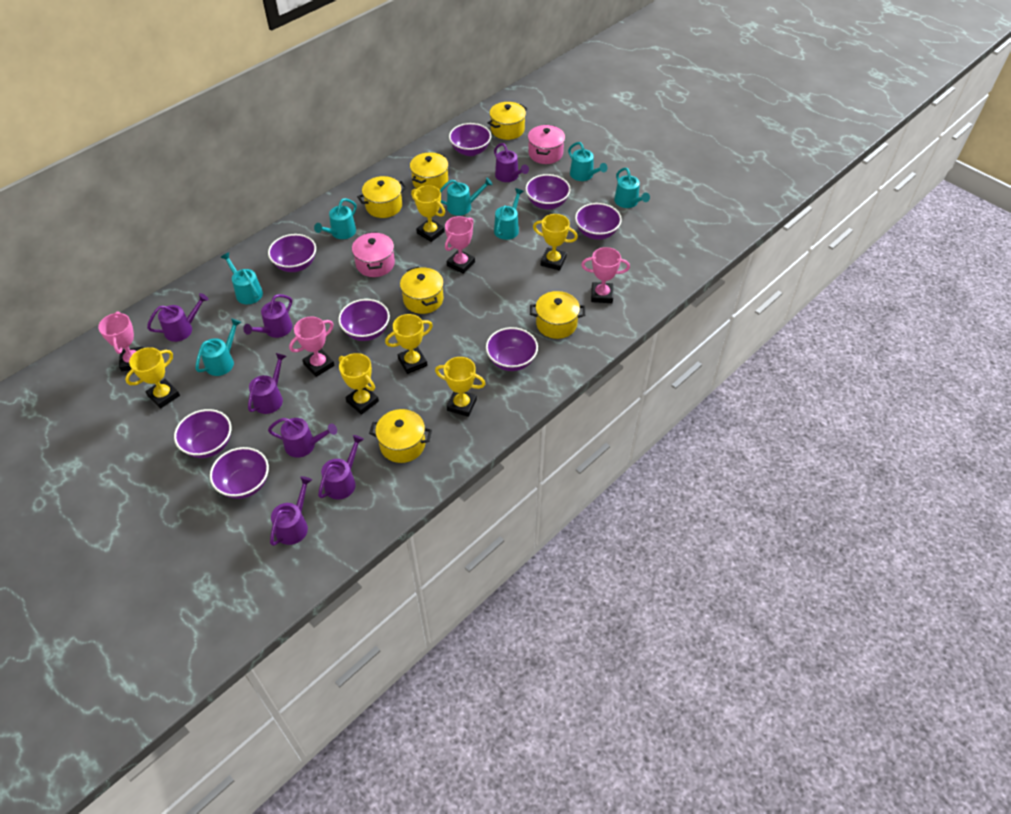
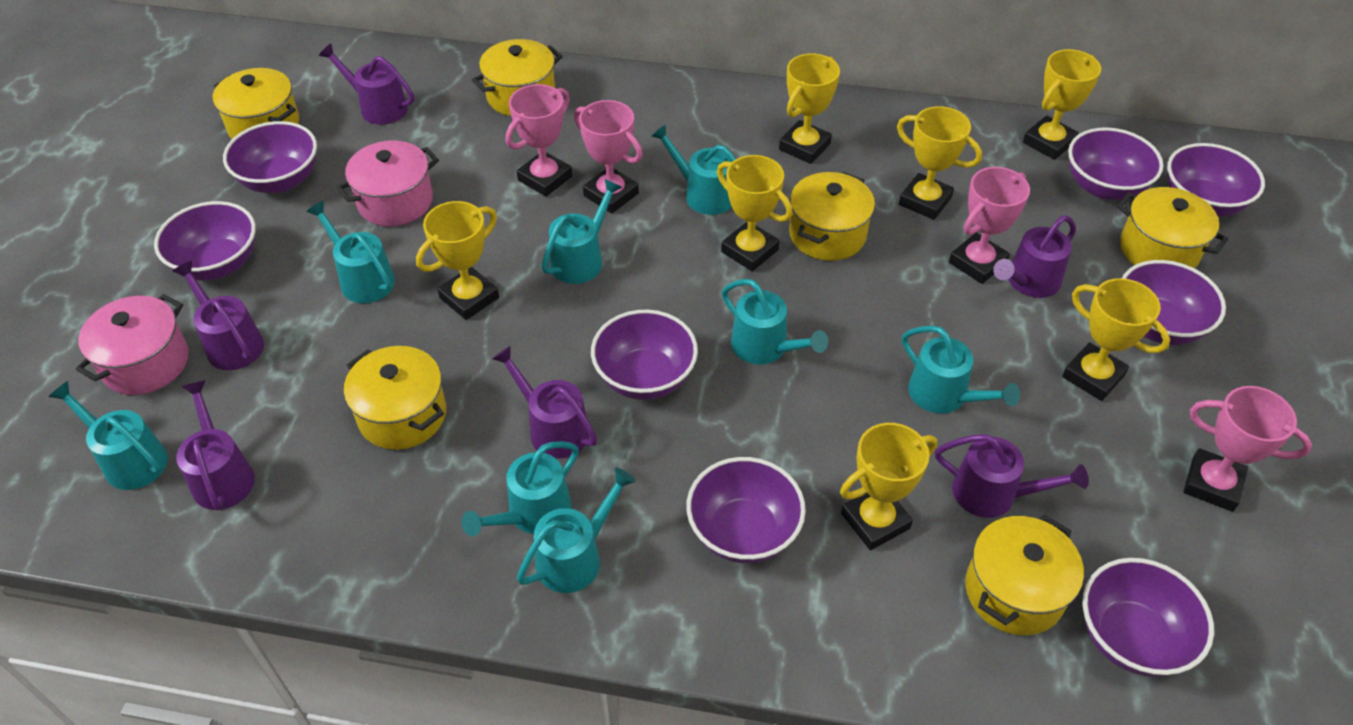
purple watering can: 7 -> 6
turquoise watering can: 7 -> 8
yellow trophy: 6 -> 7

